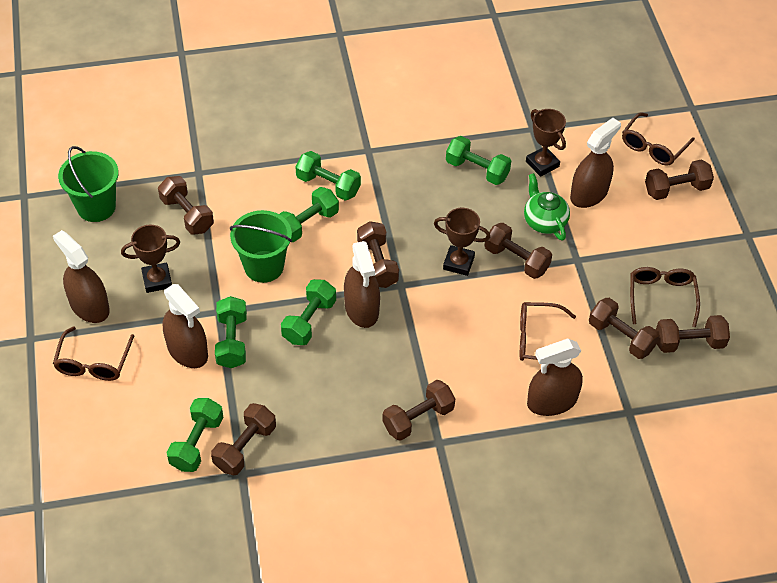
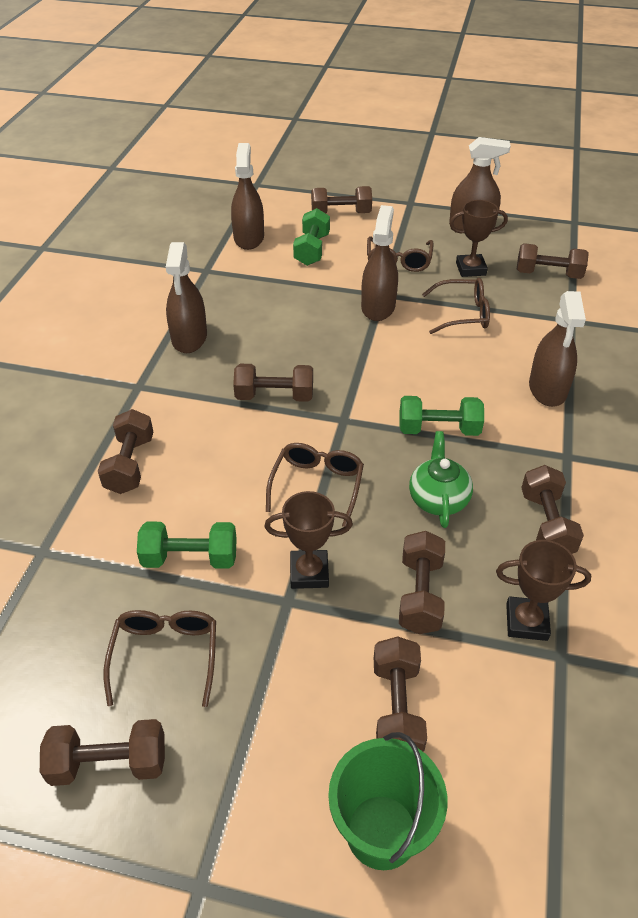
green bucket: 2 -> 1
green dumbbell: 6 -> 3

